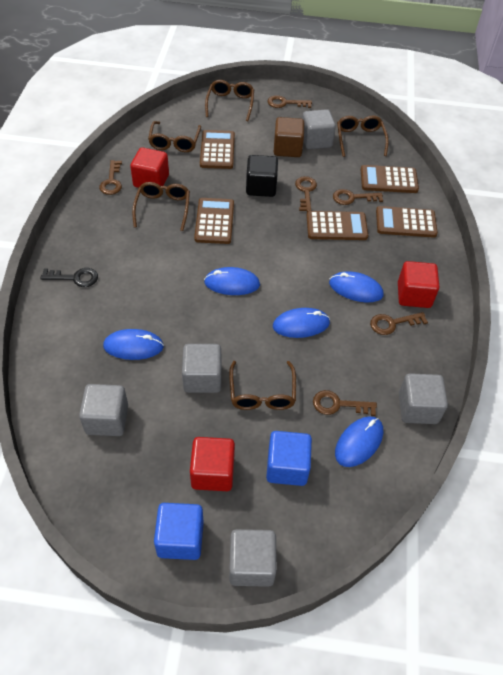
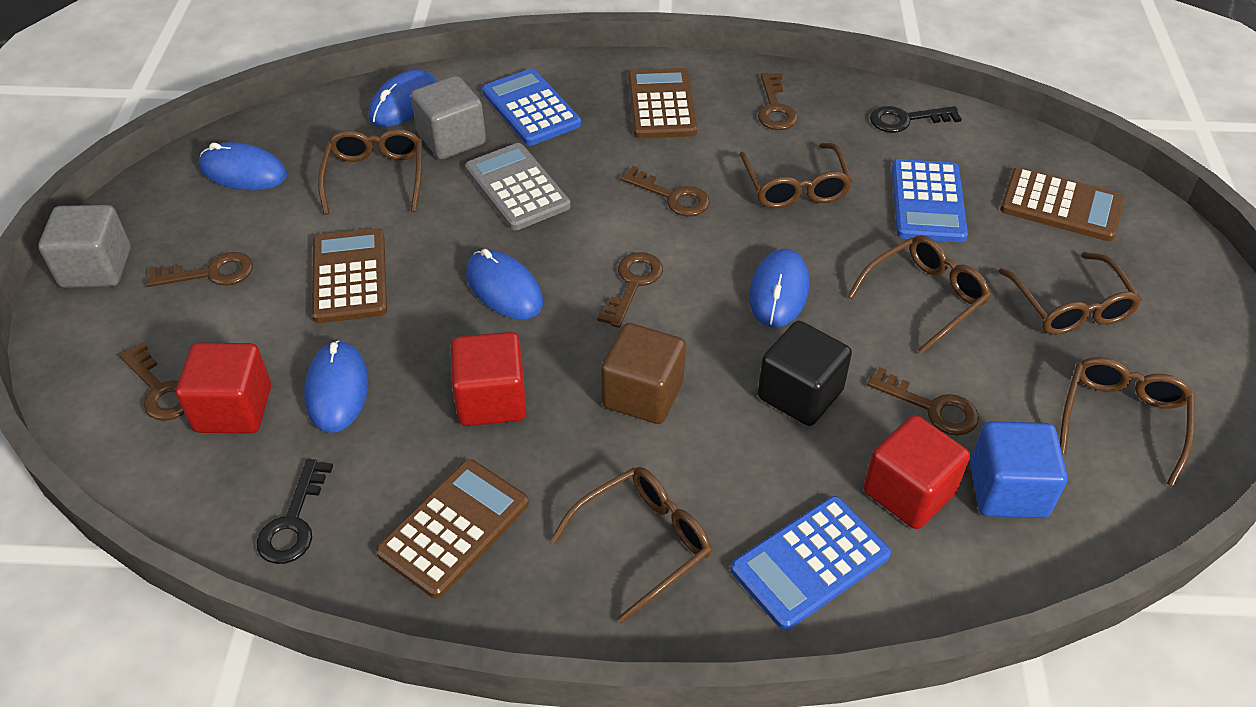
black key: 1 -> 2
blue calculator: 0 -> 3
blue cube: 2 -> 1
brown calculator: 5 -> 4
brown glasses: 5 -> 6
grey calculator: 0 -> 1
grey cube: 5 -> 2

